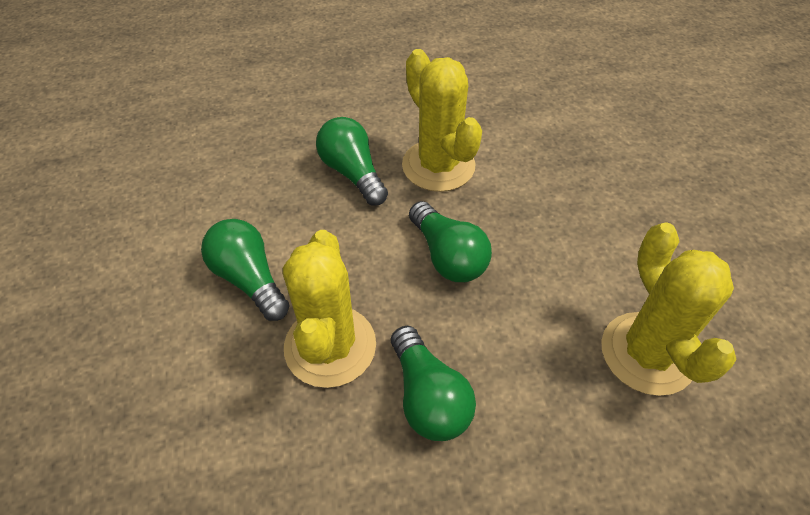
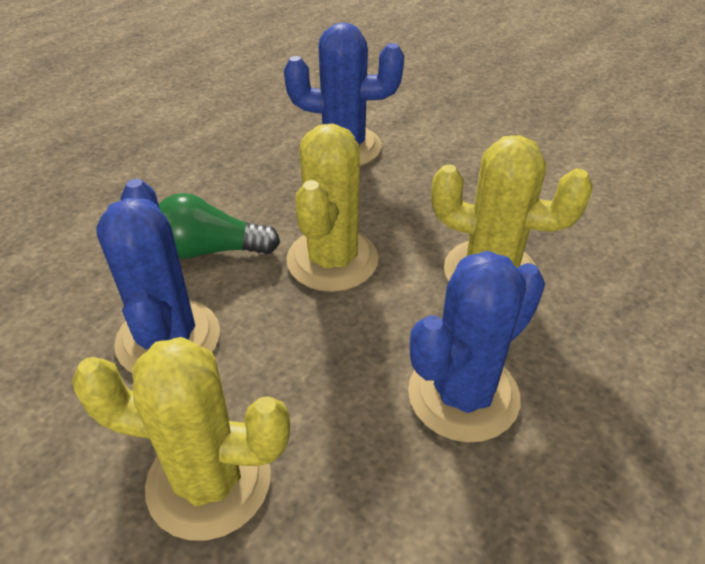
blue cactus: 0 -> 3
green light bulb: 4 -> 1

